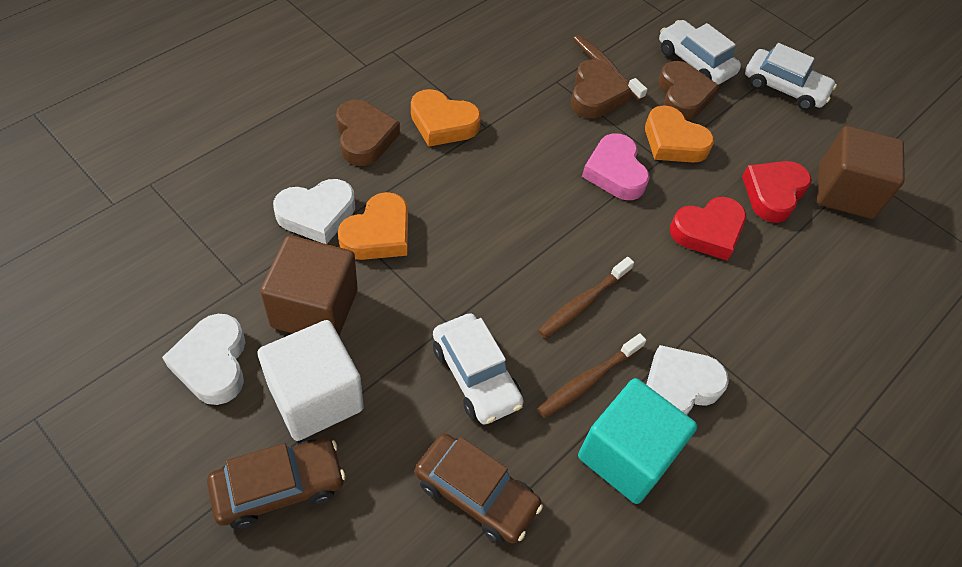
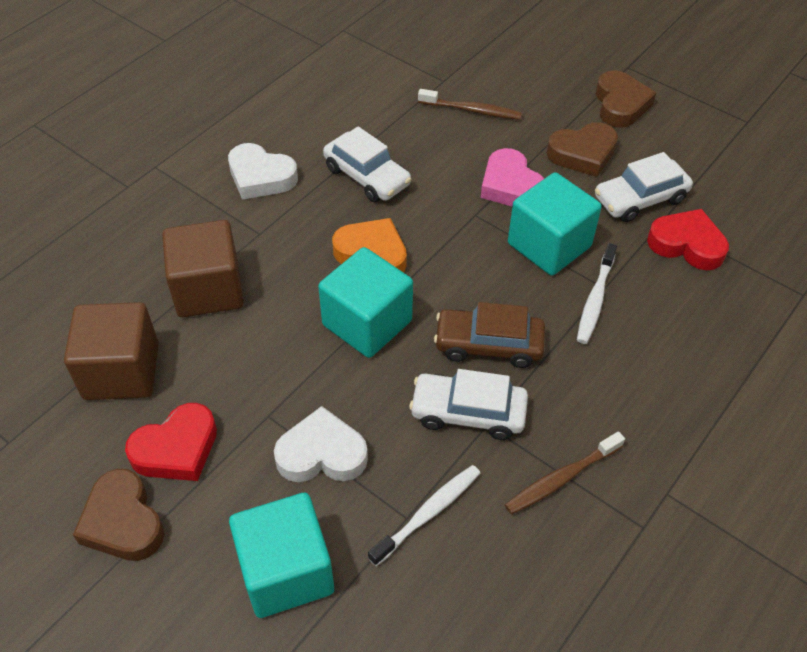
brown car: 2 -> 1
brown toothbrush: 3 -> 2
orange heart: 3 -> 1
turquoise cube: 1 -> 3
white cube: 1 -> 0
white heart: 3 -> 2
white toothbrush: 0 -> 2

